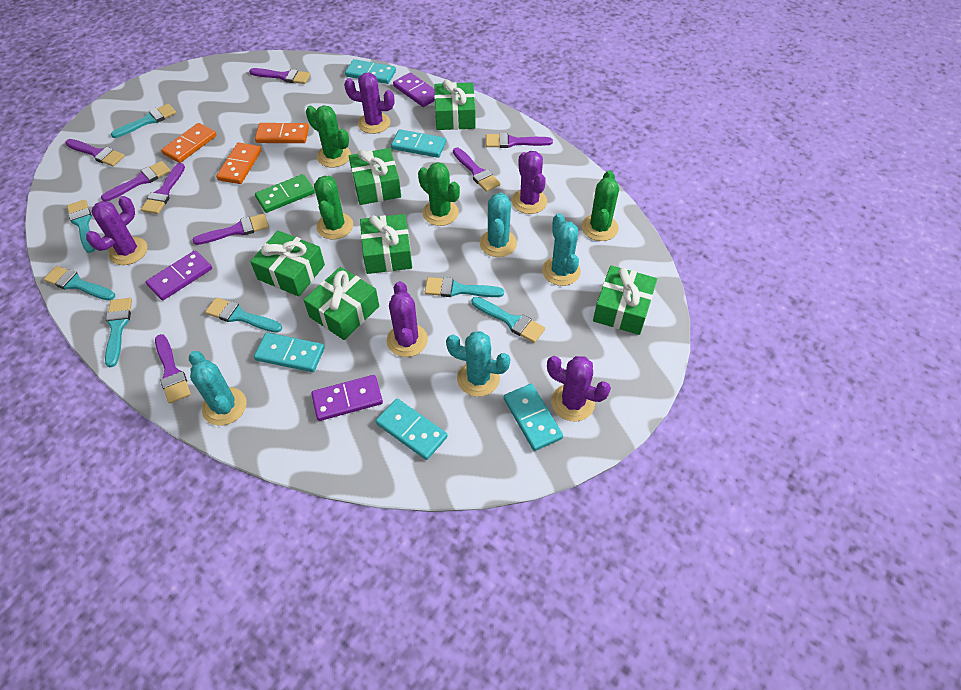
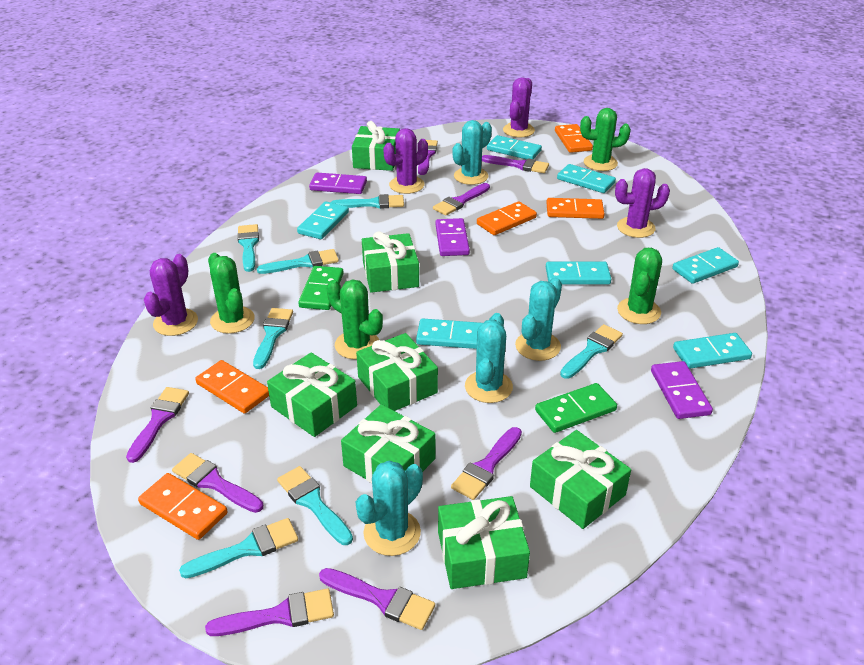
green domino: 1 -> 2
green gift: 6 -> 7
orange domino: 3 -> 5
purple cactus: 5 -> 4
turquoise domino: 5 -> 7

